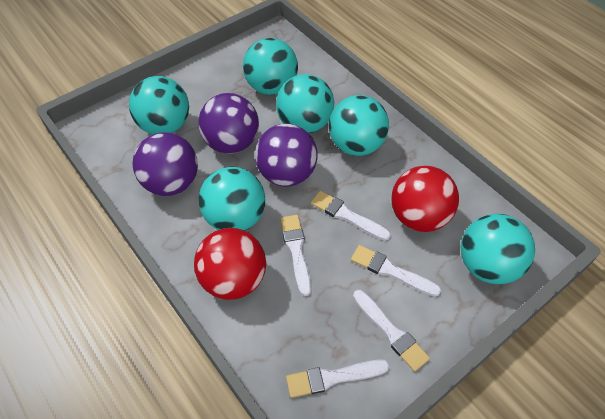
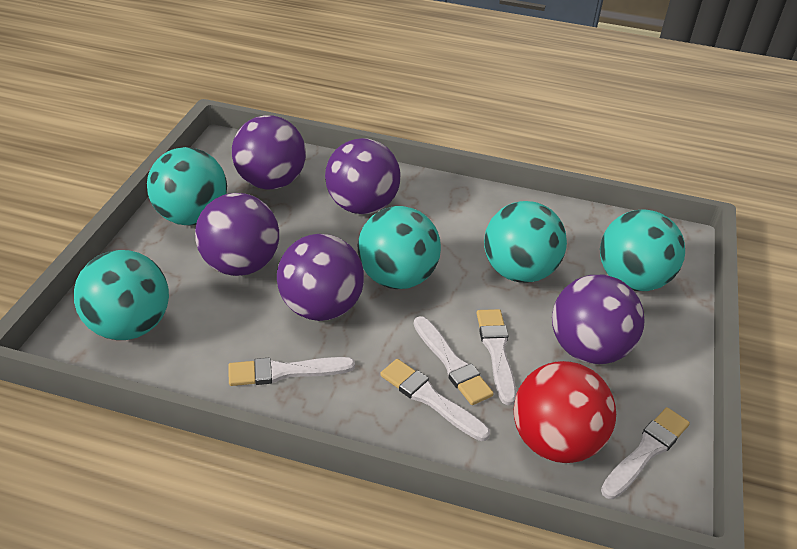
purple ball: 3 -> 5
red ball: 2 -> 1
turquoise ball: 6 -> 5

